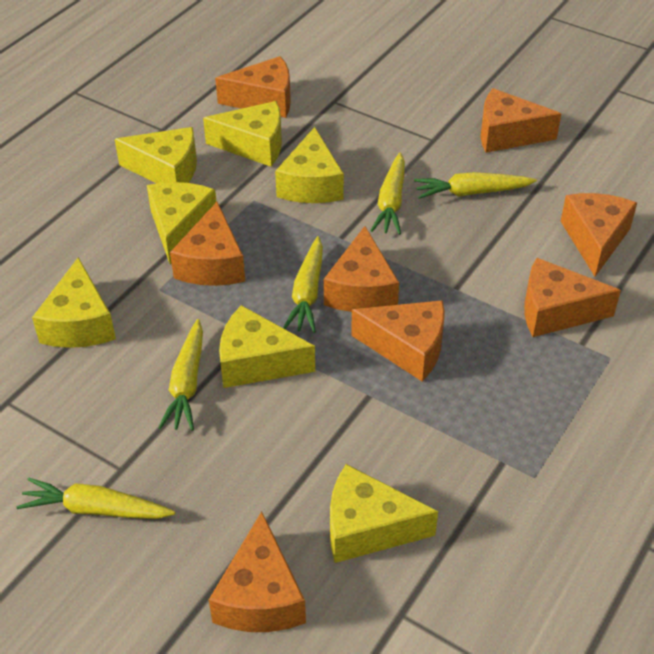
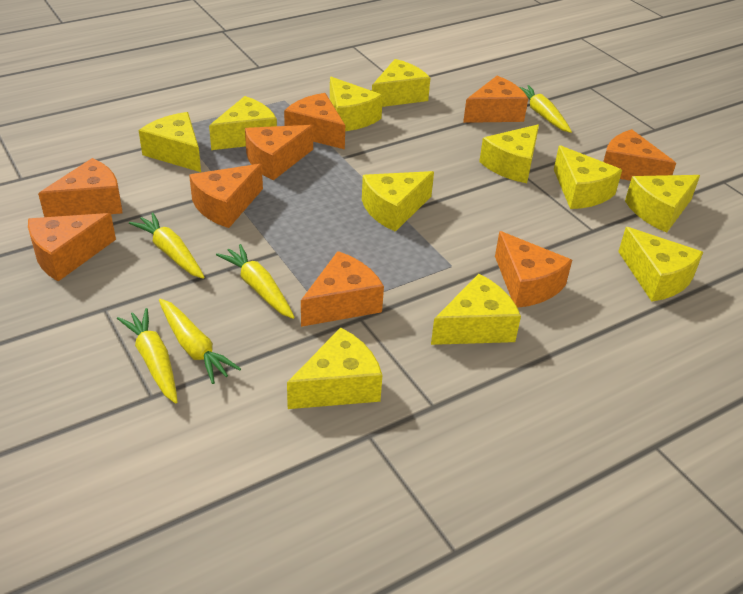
orange cheese: 8 -> 9
yellow cheese: 7 -> 11

